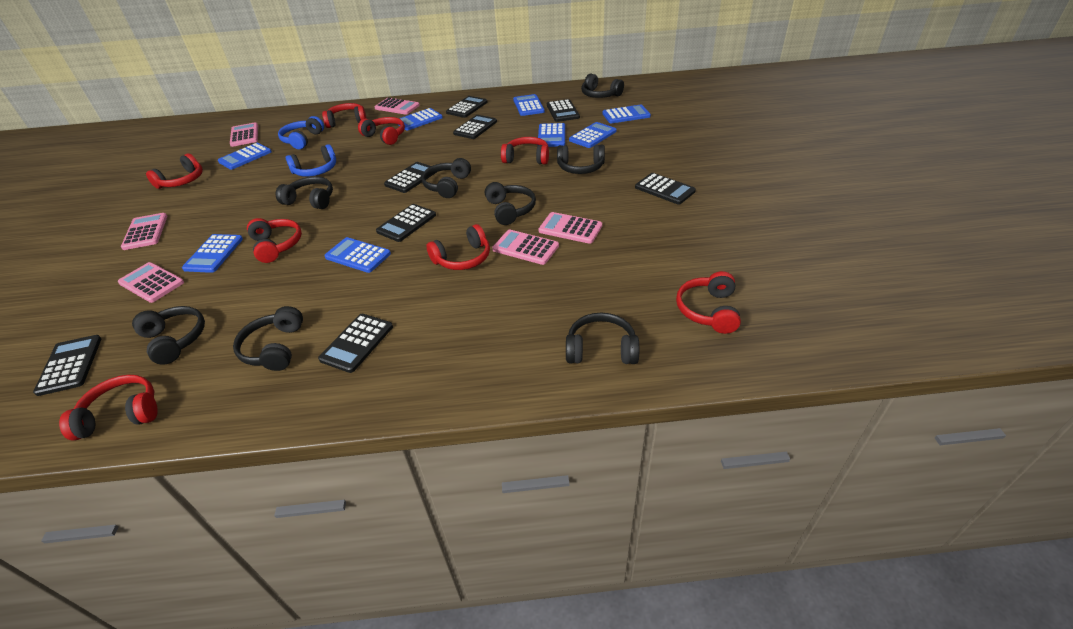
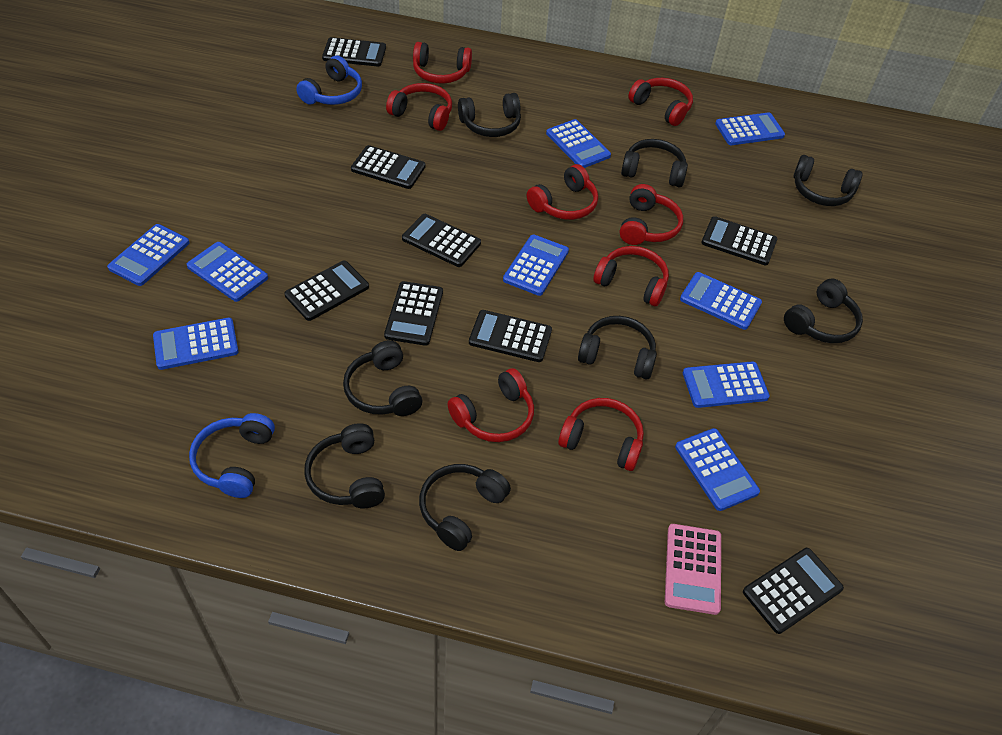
blue calculator: 8 -> 9
pink calculator: 6 -> 1

